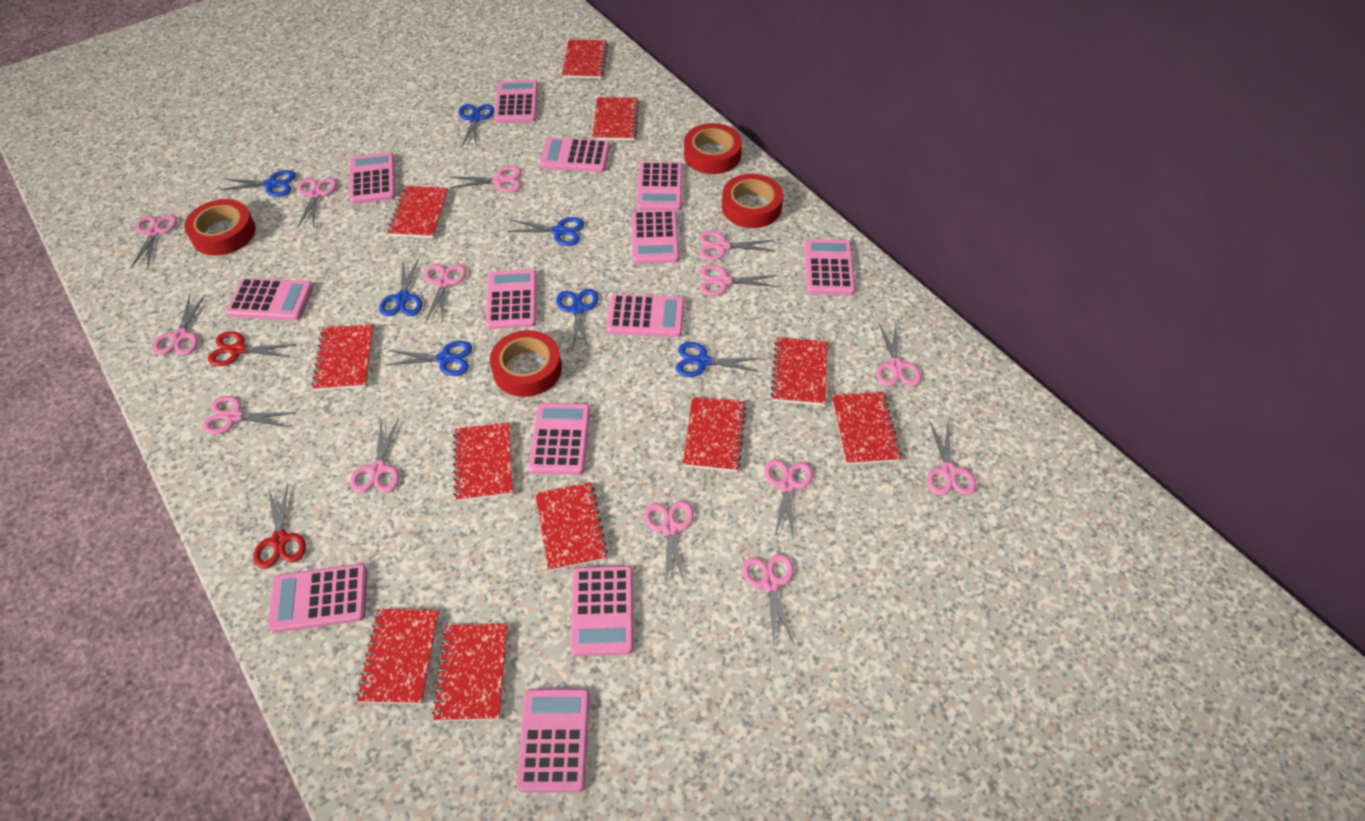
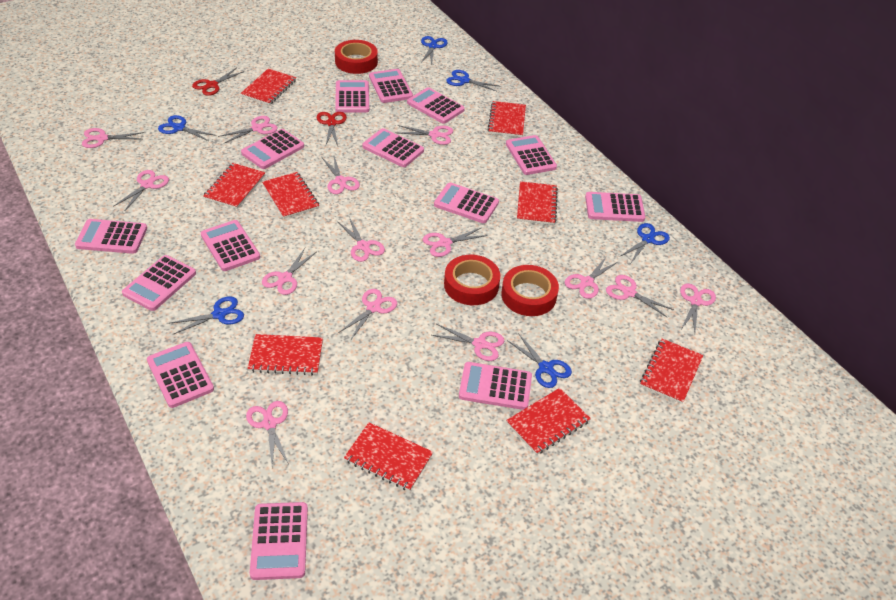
blue scissors: 7 -> 6
pink calculator: 13 -> 14
red notebook: 11 -> 9
red tape: 4 -> 3

